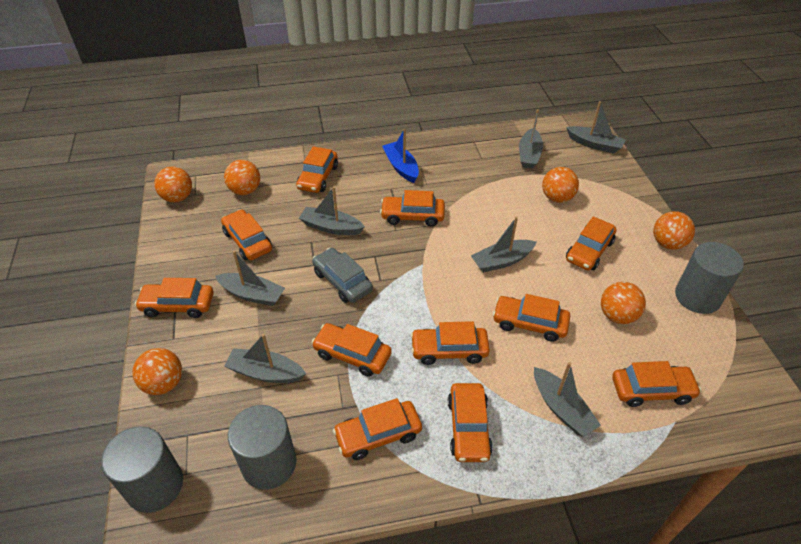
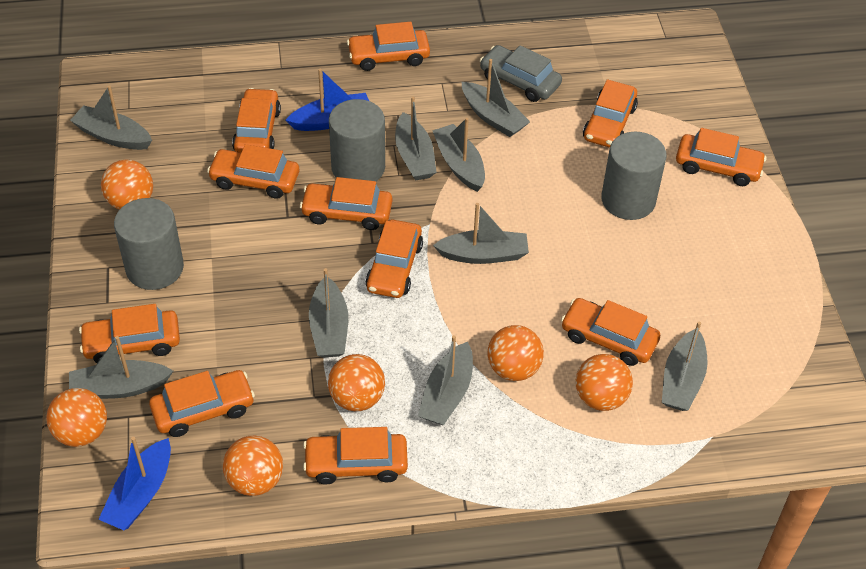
blue boat: 1 -> 2
grey boat: 7 -> 9

